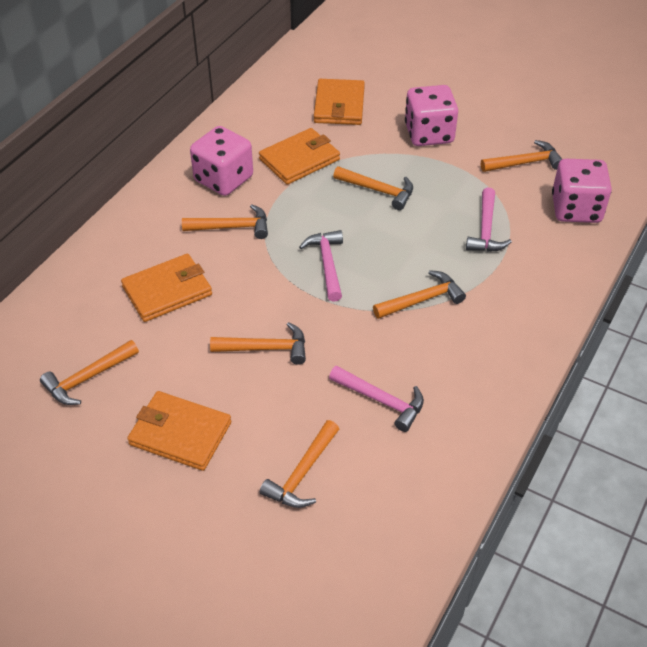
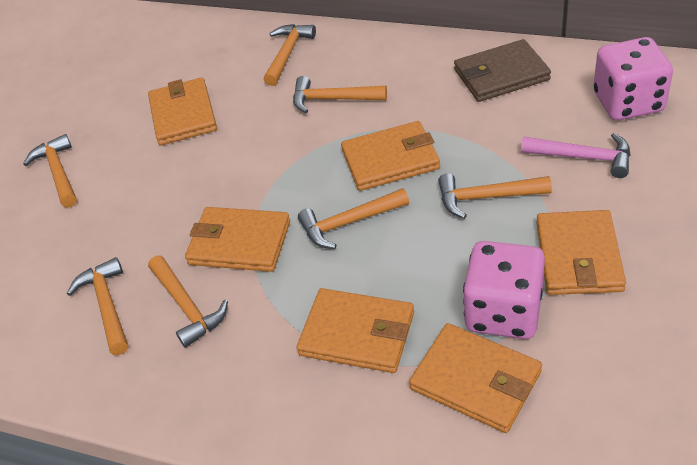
brown wallet: 0 -> 1
orange wallet: 4 -> 6
pink dice: 3 -> 2
pink hammer: 3 -> 1

